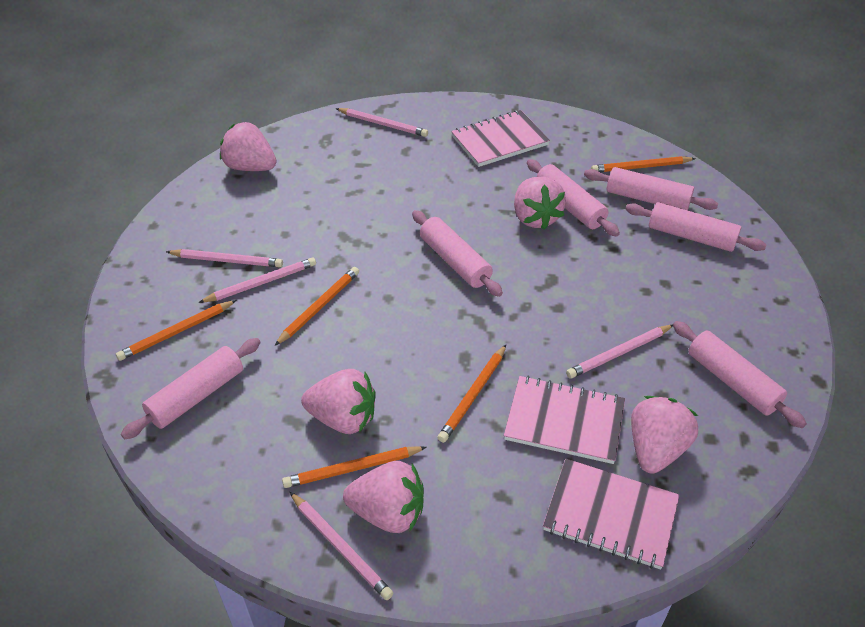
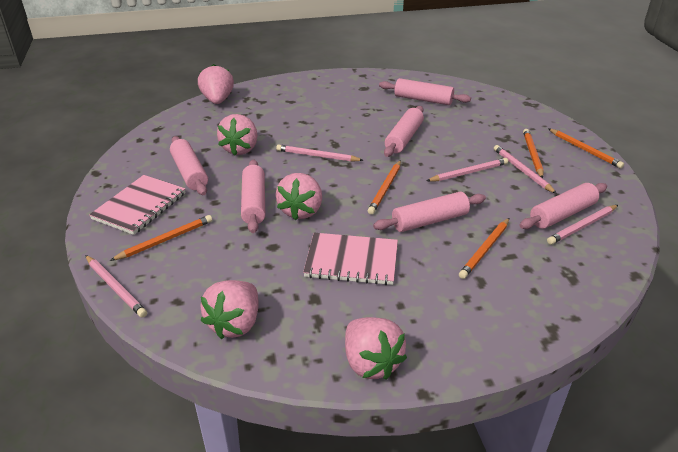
pink notebook: 3 -> 2

